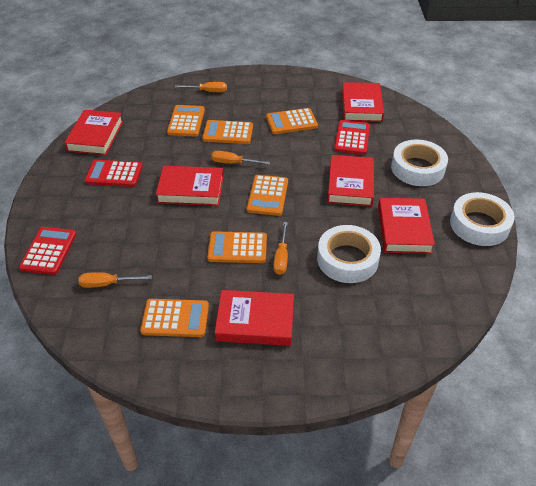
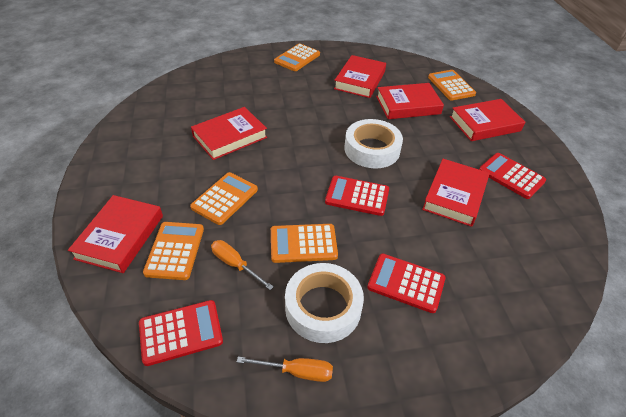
orange calculator: 6 -> 5
orange screwdriver: 4 -> 2
red calculator: 3 -> 4
white tape: 3 -> 2

